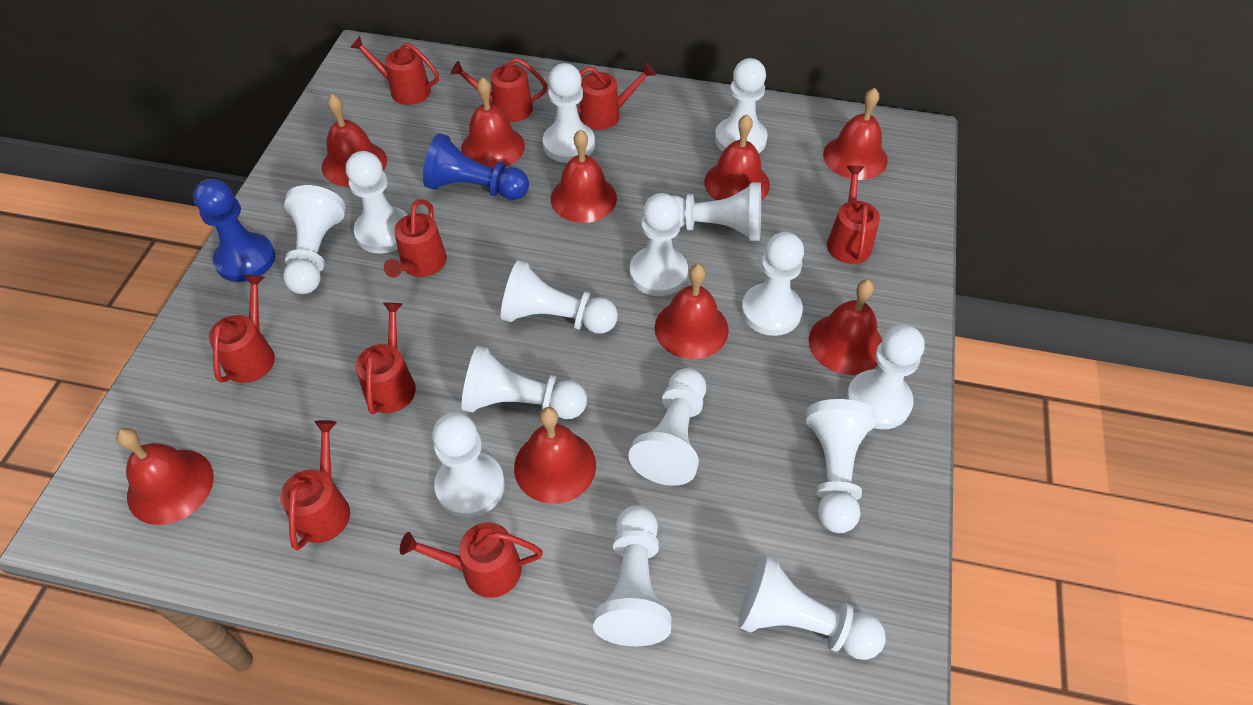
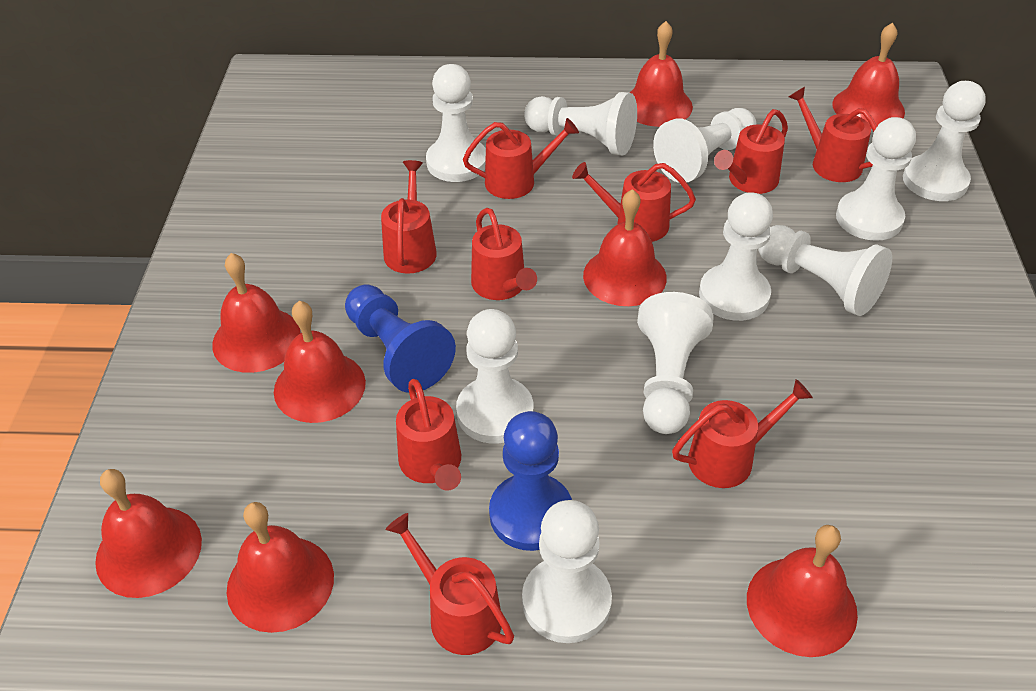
red bell: 9 -> 8
white pawn: 15 -> 10

